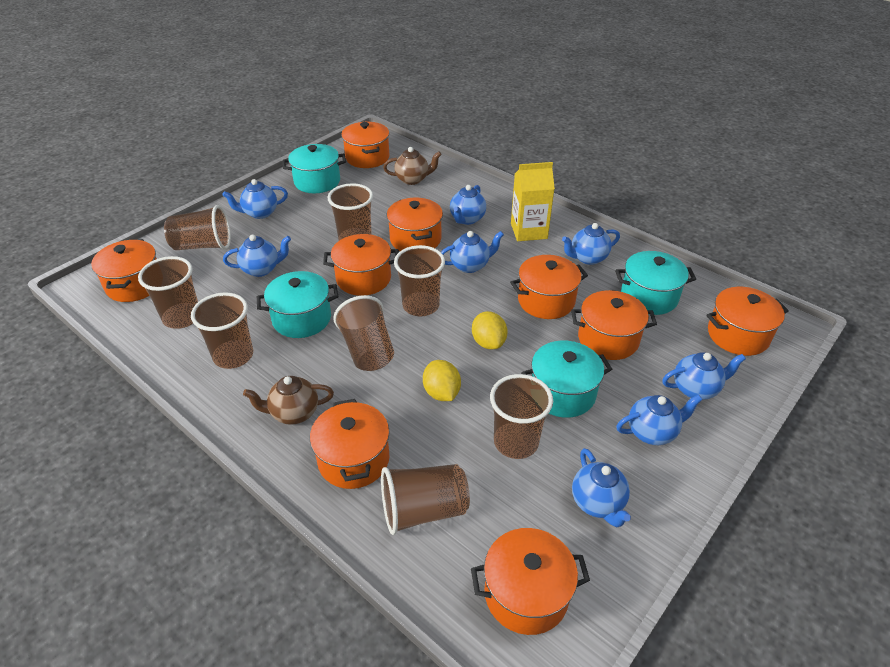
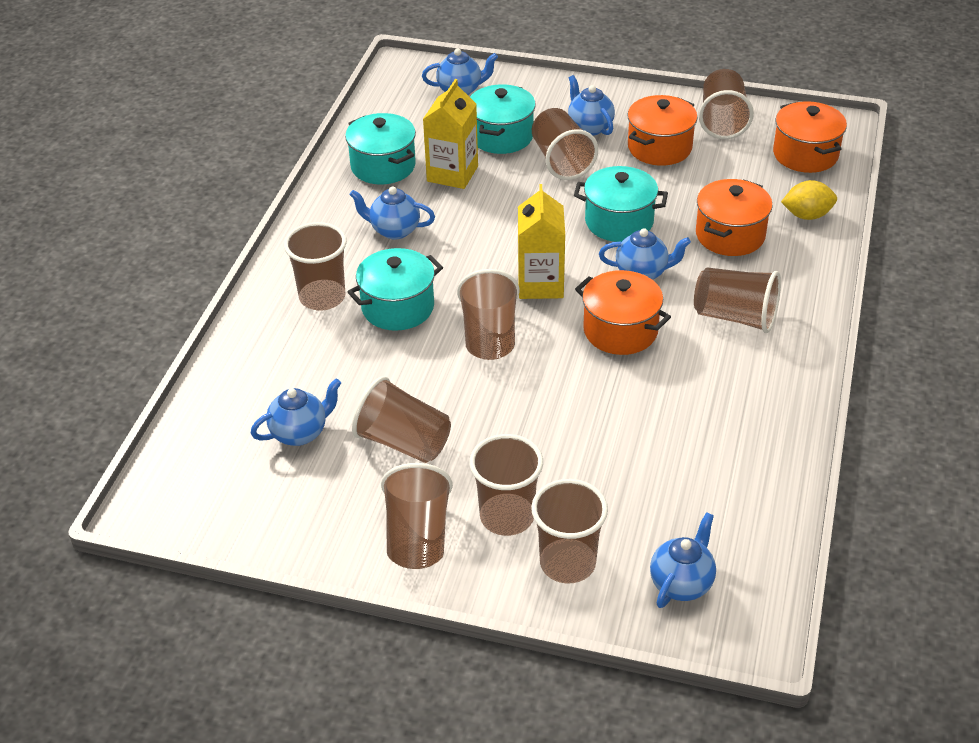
blue teapot: 8 -> 6
brown cup: 8 -> 9
brown teapot: 2 -> 0
orange pot: 9 -> 4
yellow carton: 1 -> 2
yellow lemon: 2 -> 1

